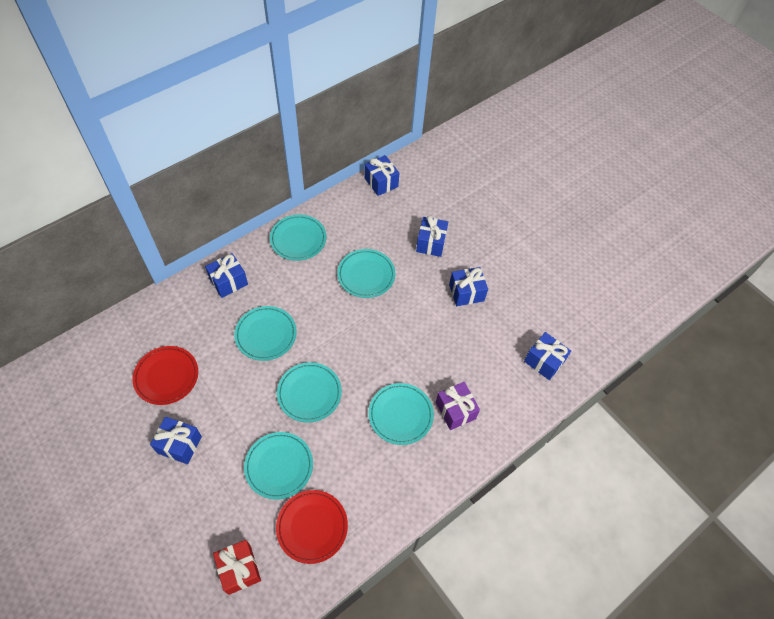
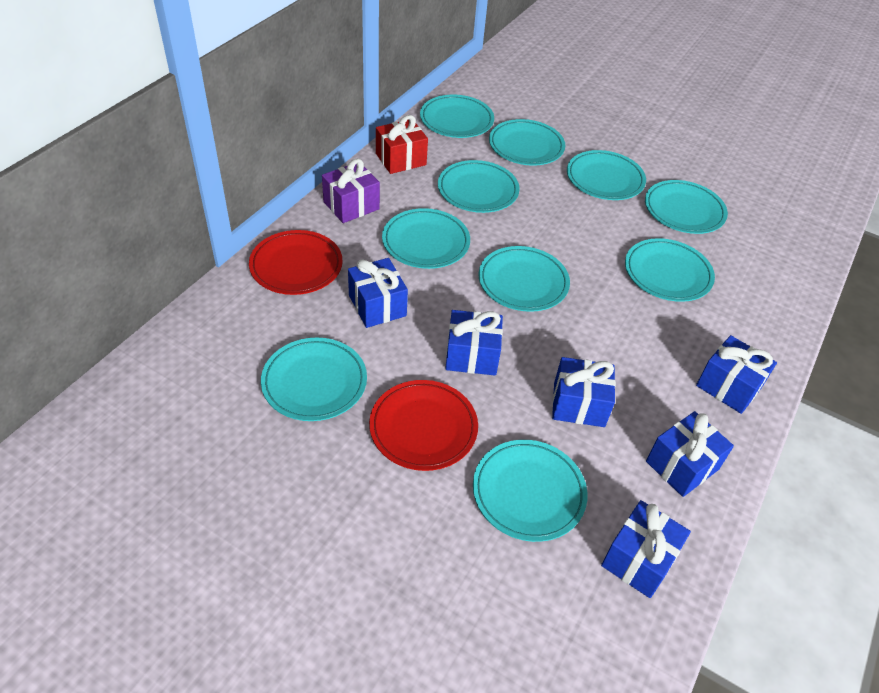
turquoise plate: 6 -> 10

